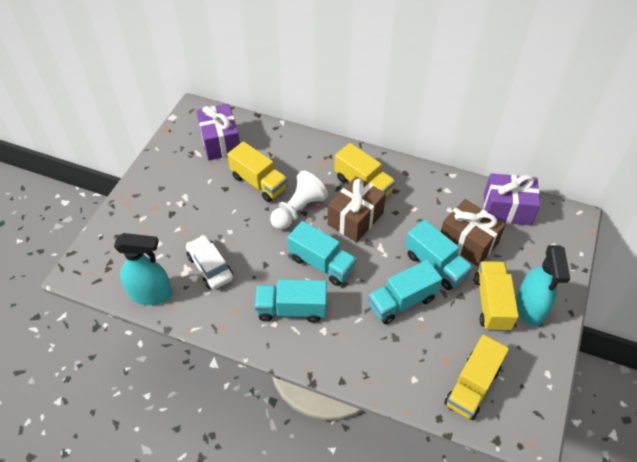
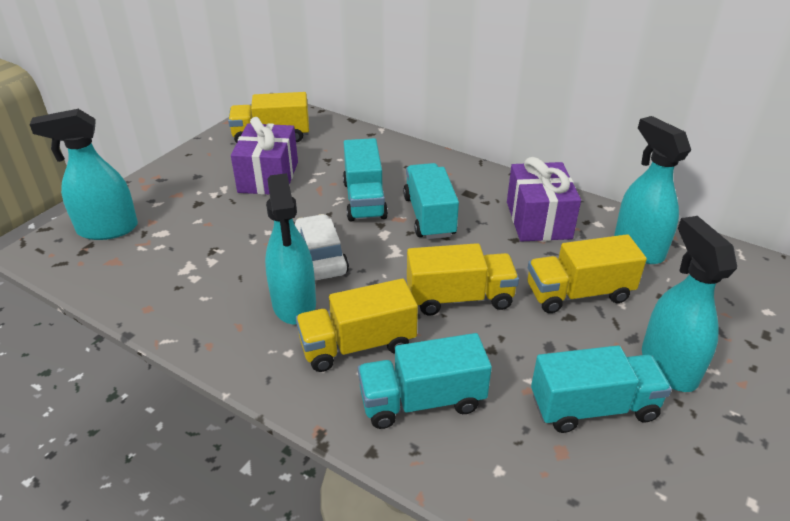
brown gift: 2 -> 0
turquoise spray bottle: 2 -> 4
white pawn: 1 -> 0

